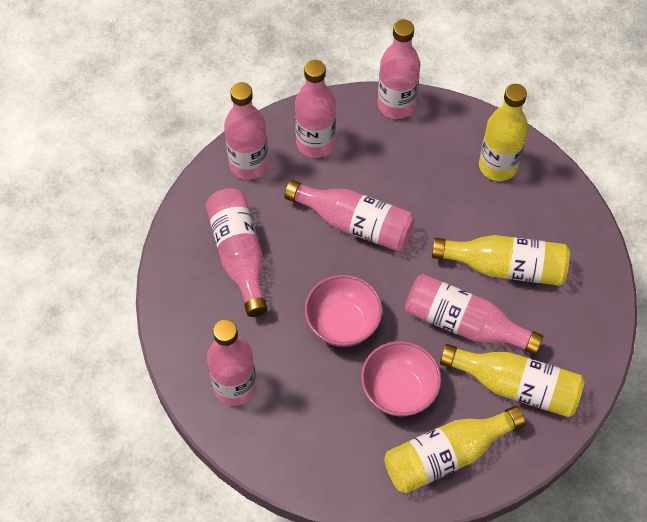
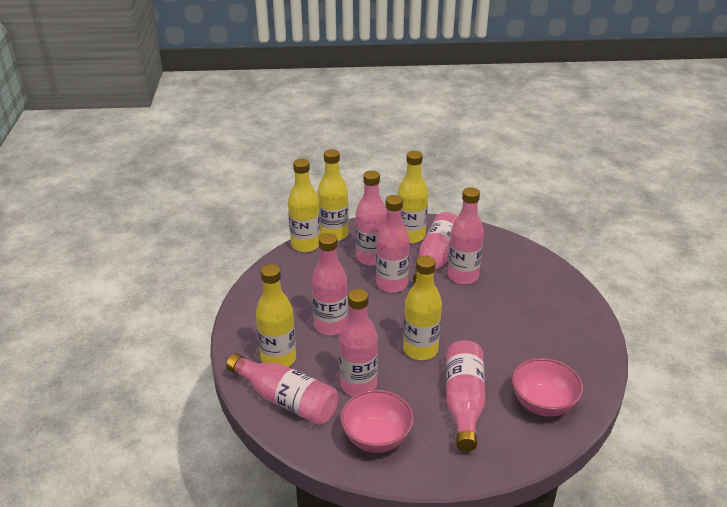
pink bottle: 7 -> 8
yellow bottle: 4 -> 5

